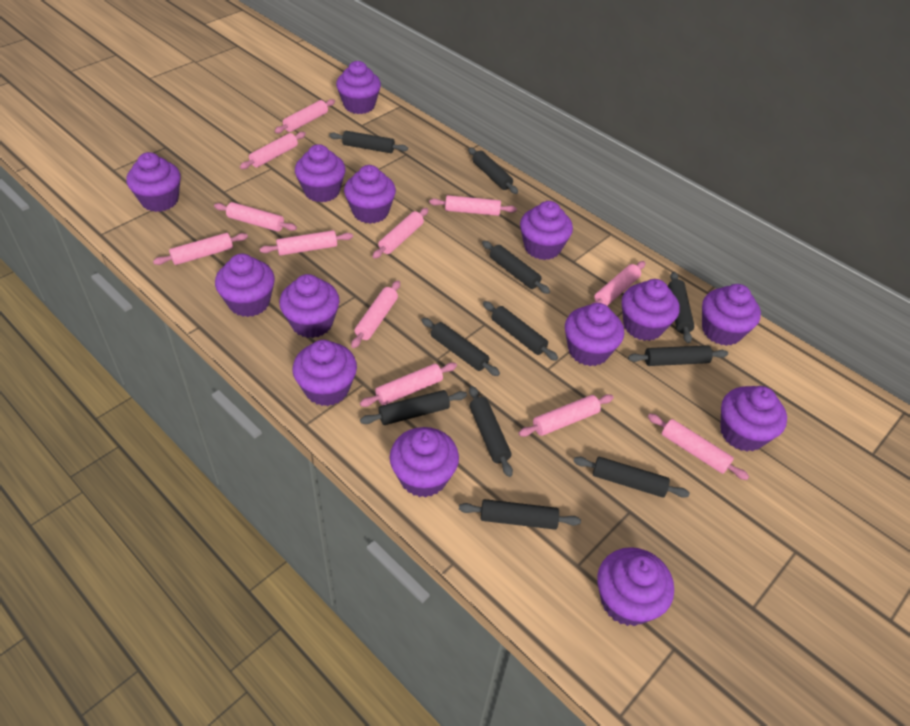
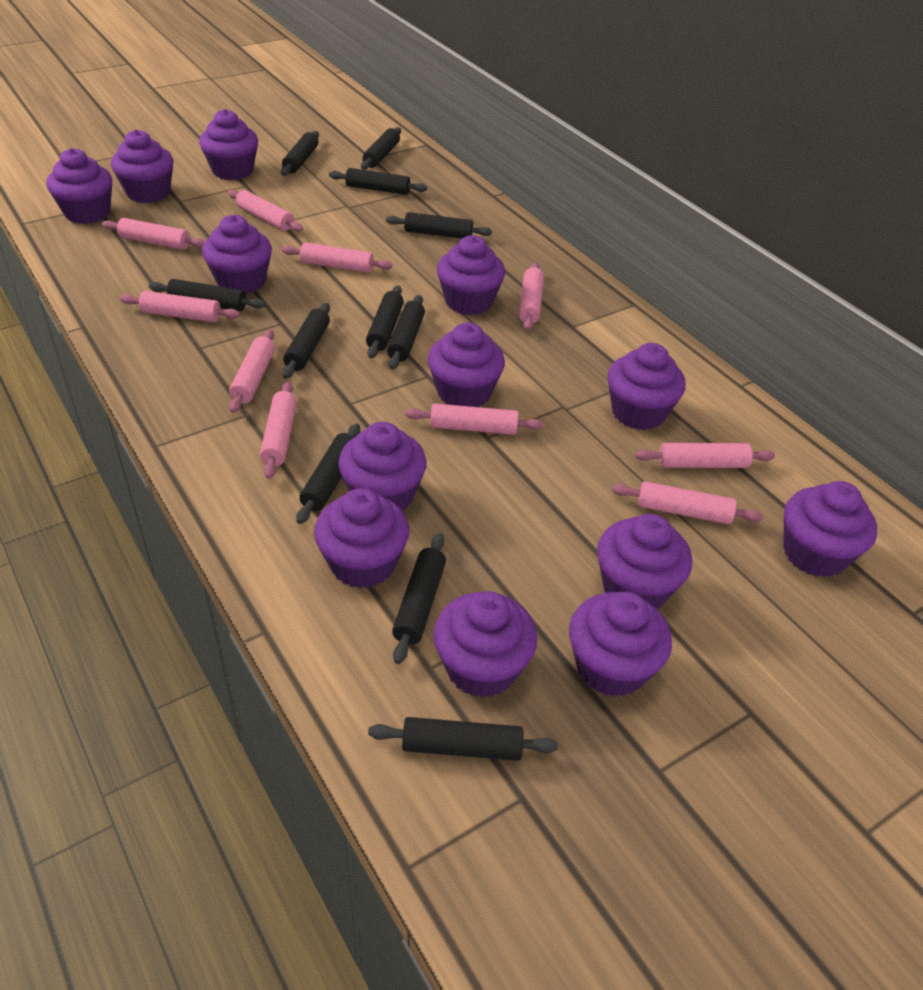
pink rolling pin: 12 -> 10
purple cupcake: 14 -> 13

